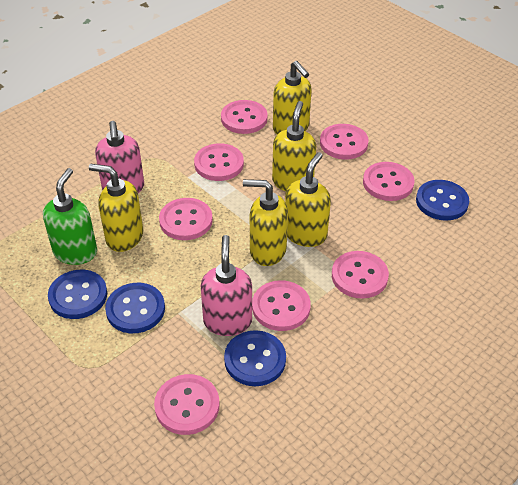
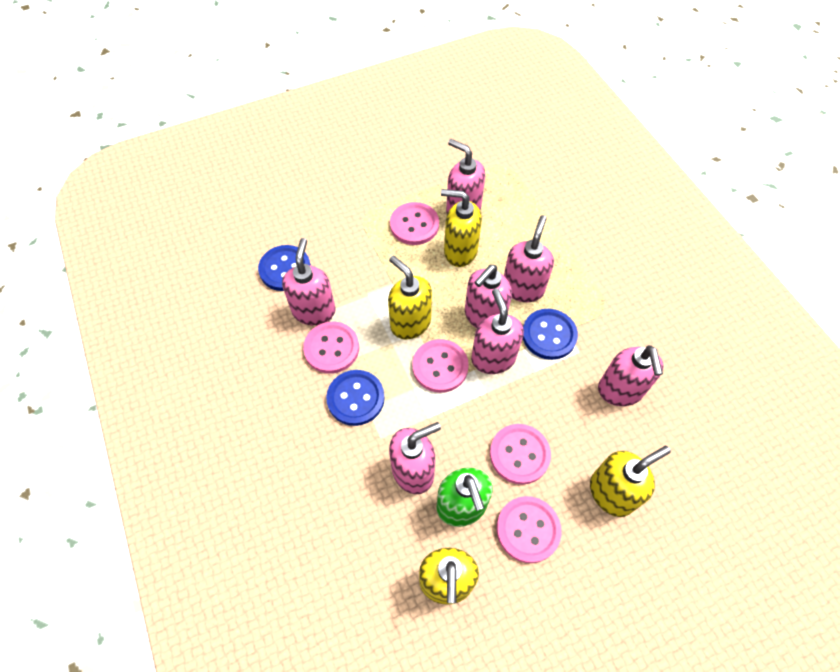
blue button: 4 -> 3
pink button: 8 -> 5
pink soap dispenser: 2 -> 7
yellow soap dispenser: 5 -> 4

